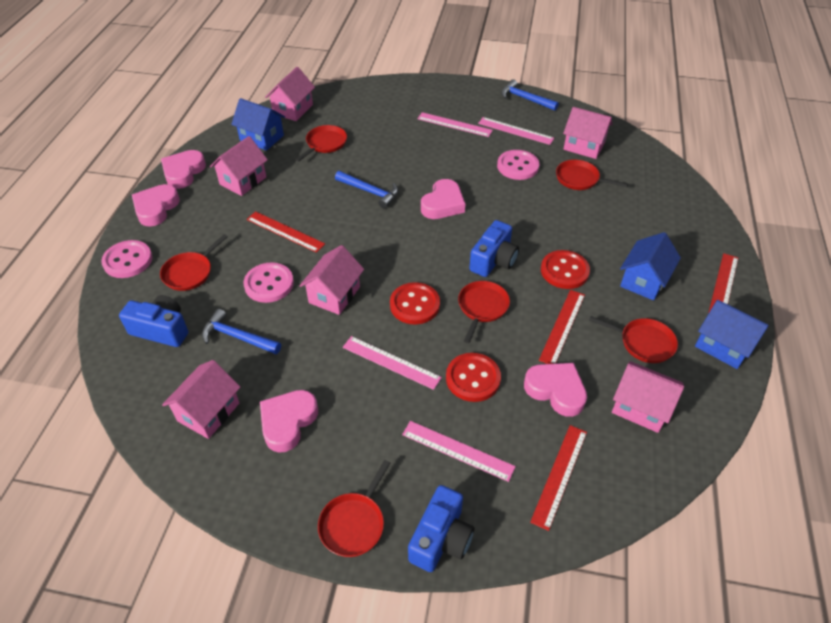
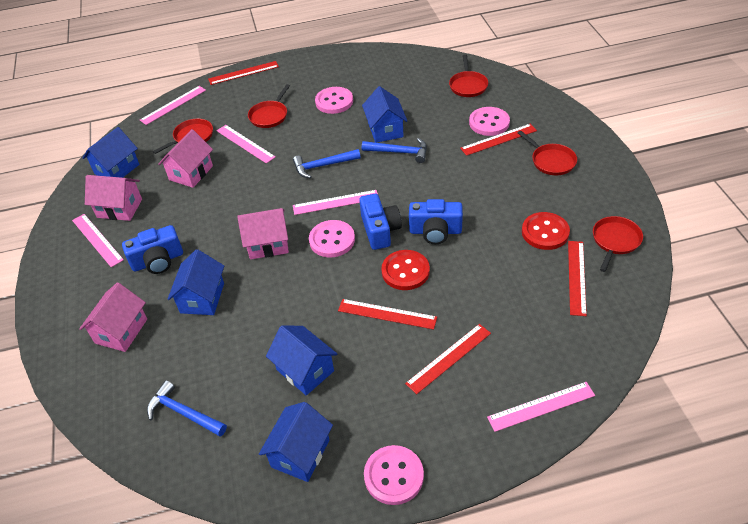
blue house: 3 -> 5
pink button: 3 -> 4
pink heart: 5 -> 0
pink house: 6 -> 4
pink ruler: 4 -> 5
red button: 3 -> 2
red pan: 6 -> 5
red ruler: 4 -> 5

